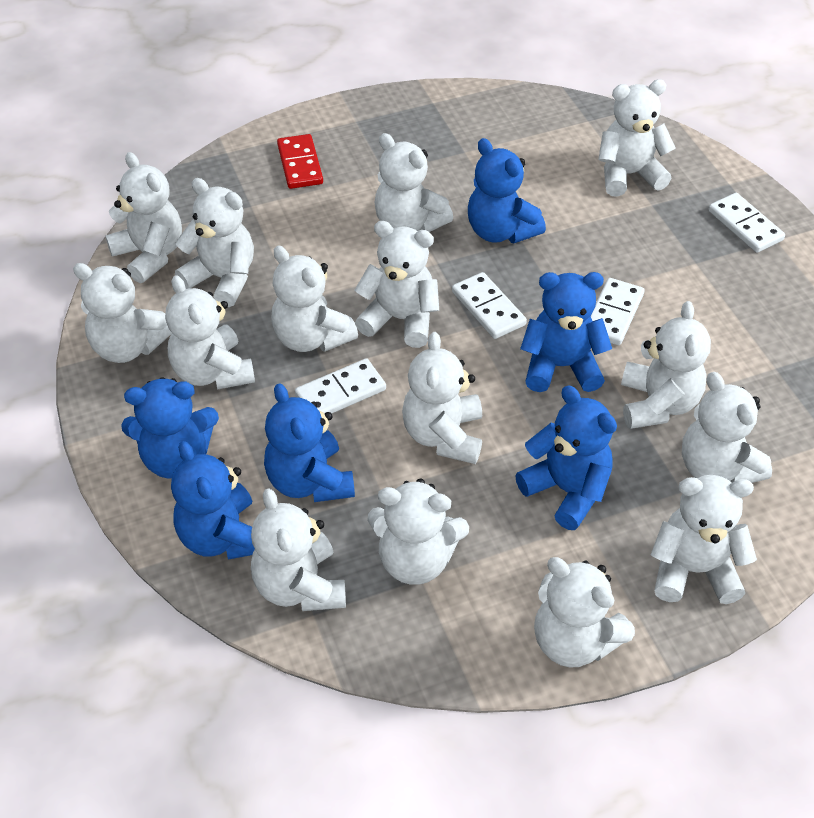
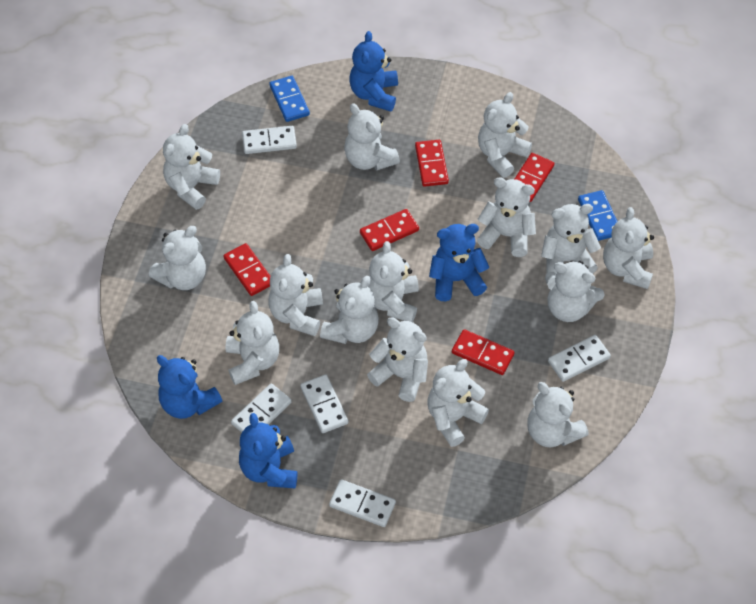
blue domino: 0 -> 2
blue teddy bear: 6 -> 4
red domino: 1 -> 5
white domino: 4 -> 5

